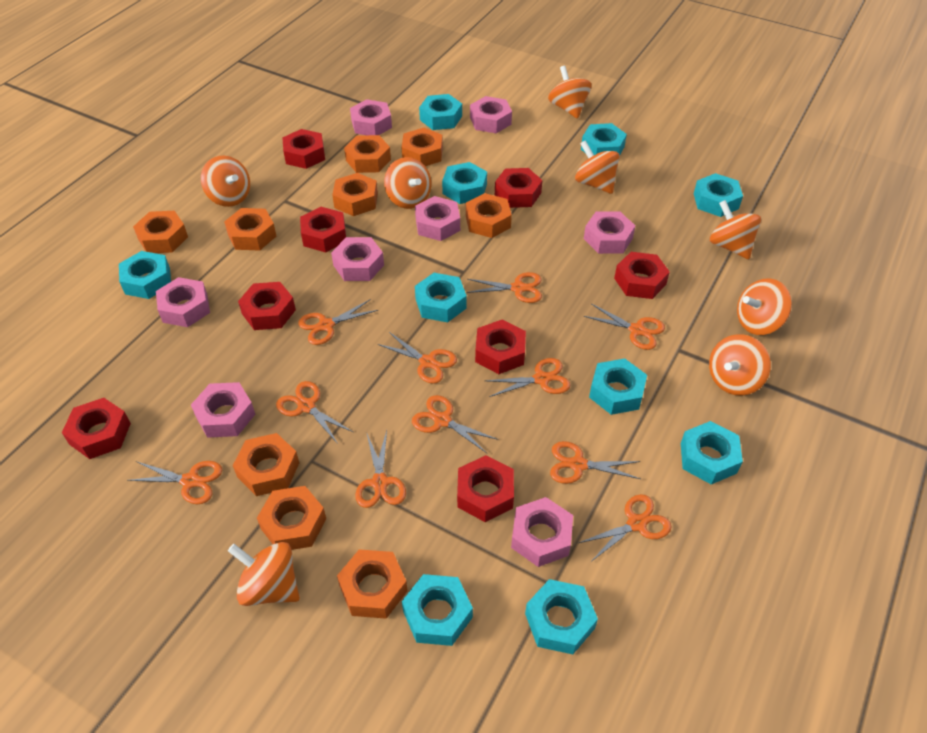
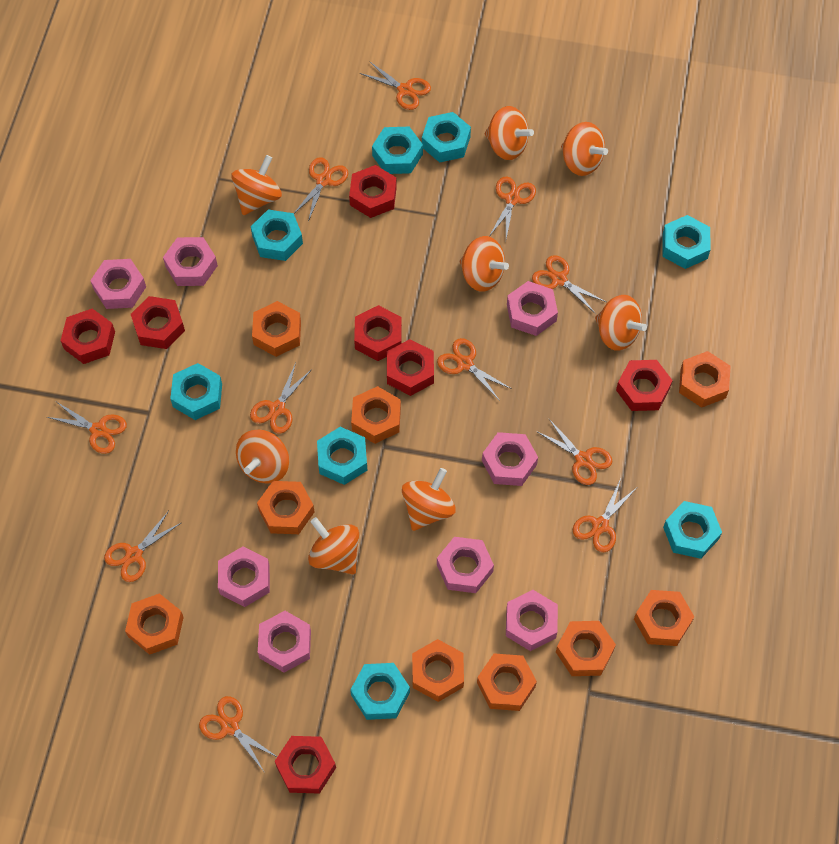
red nut: 8 -> 7
turquoise nut: 10 -> 8

